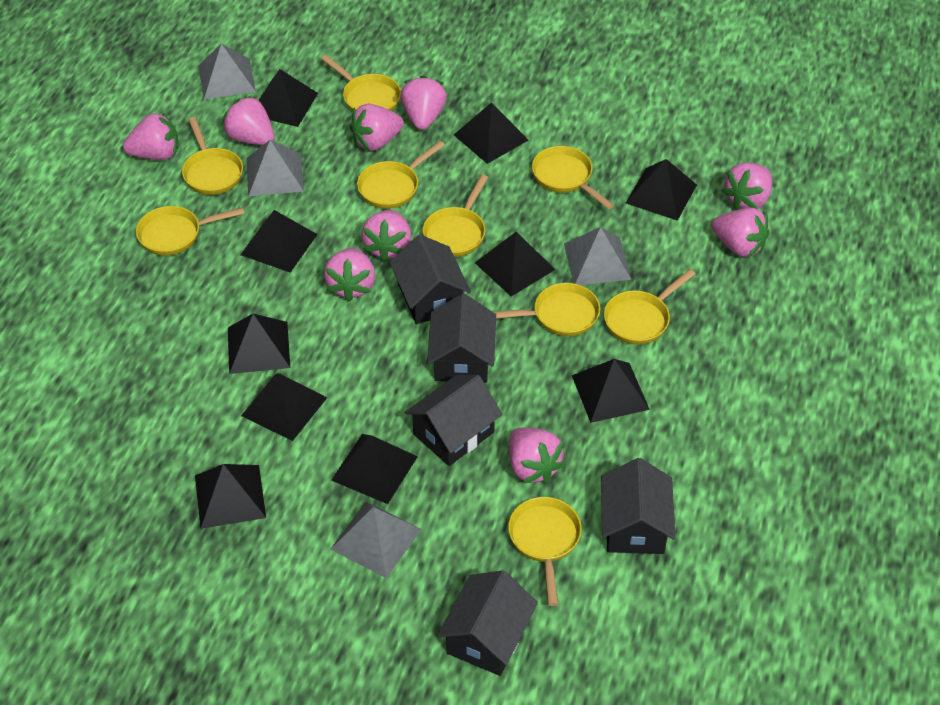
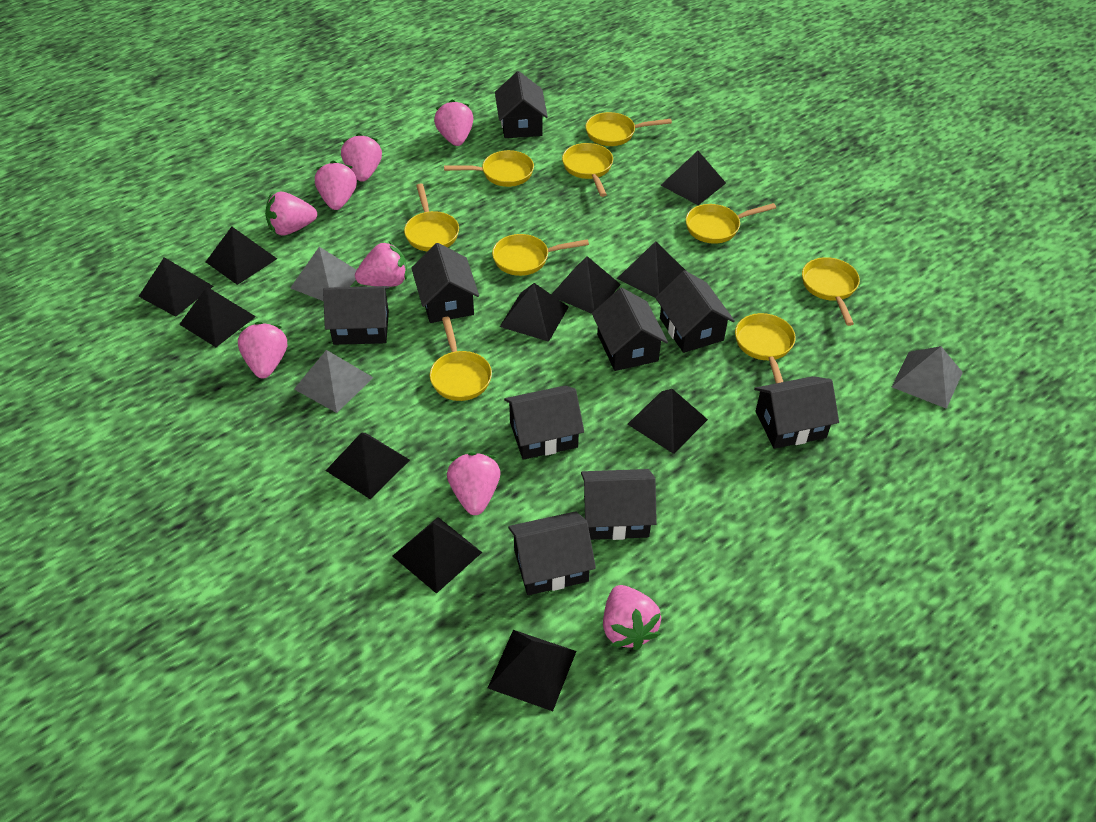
black house: 5 -> 9
black pyramid: 10 -> 11
grey pyramid: 4 -> 3
pink strawberry: 9 -> 8

